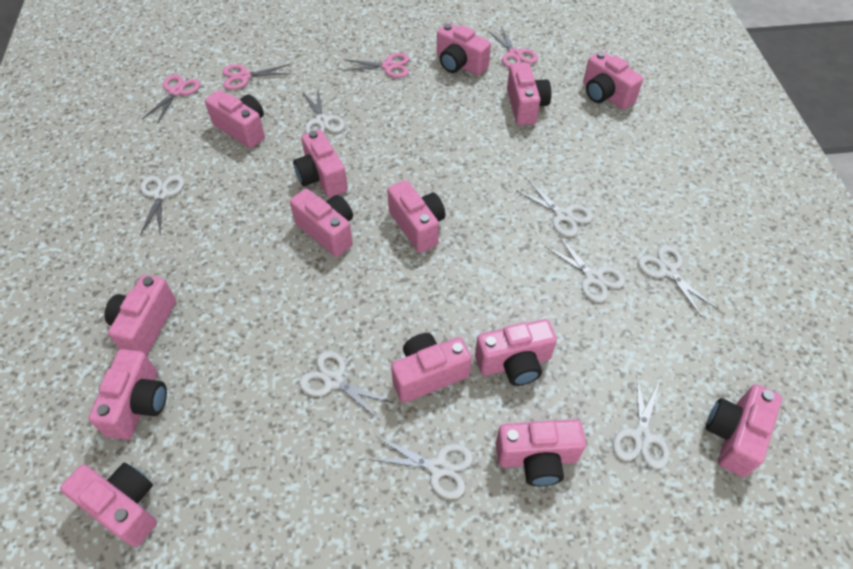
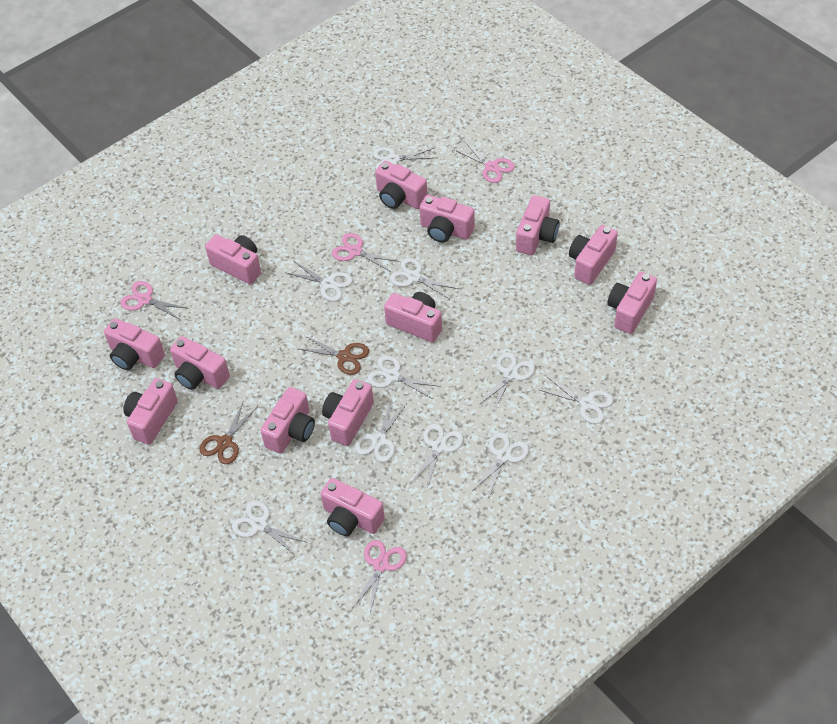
brown scissors: 0 -> 2
pink camera: 14 -> 13
white scissors: 8 -> 10

